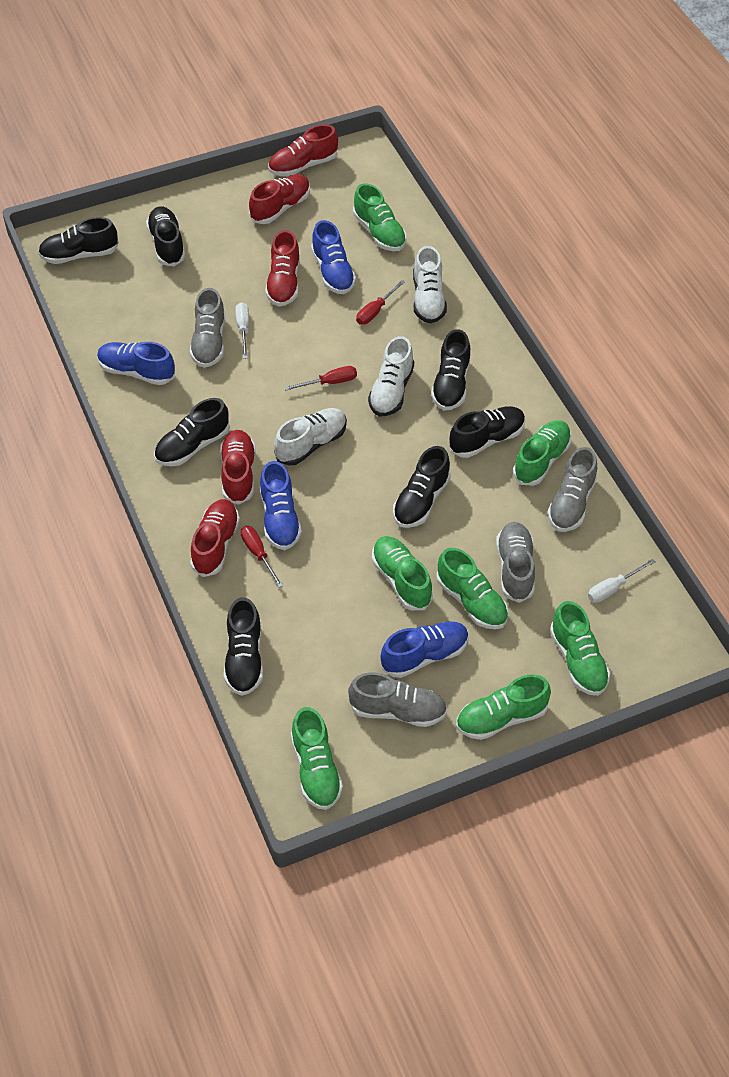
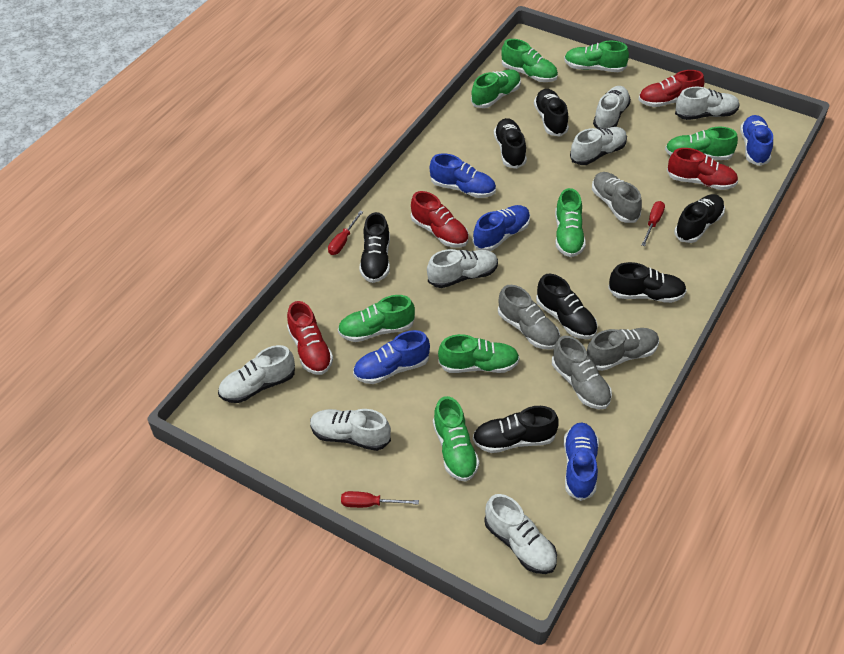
blue shoe: 4 -> 5
green shoe: 7 -> 8
red shoe: 5 -> 4
white screwdriver: 2 -> 0
white shoe: 3 -> 7

